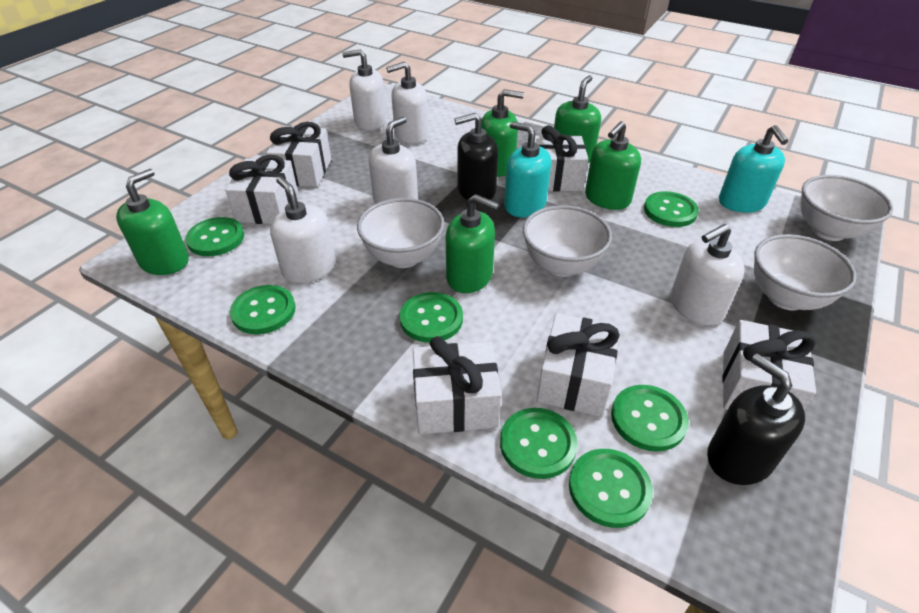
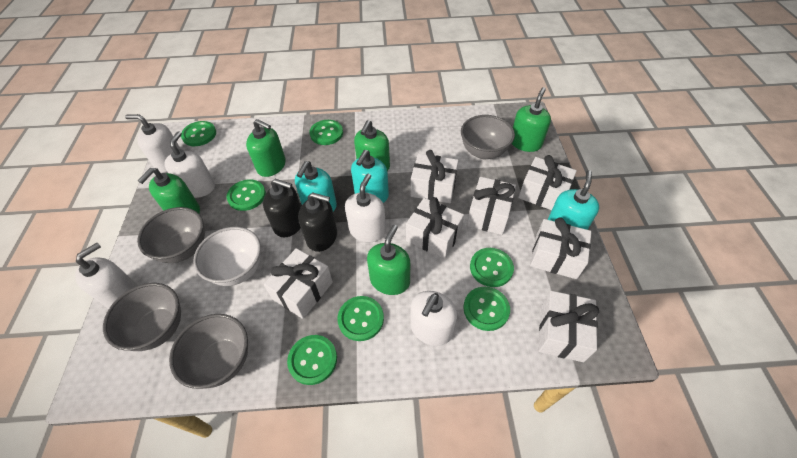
grey bowl: 0 -> 4
turquoise soap dispenser: 2 -> 3
white bowl: 4 -> 1
white gift: 6 -> 7

